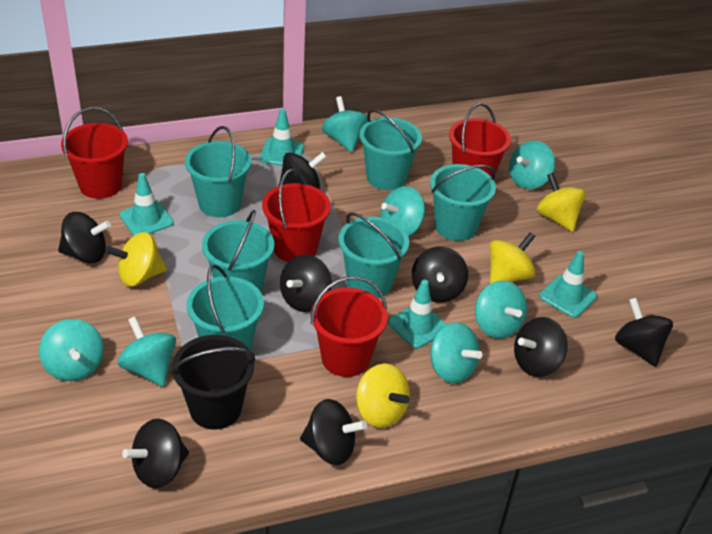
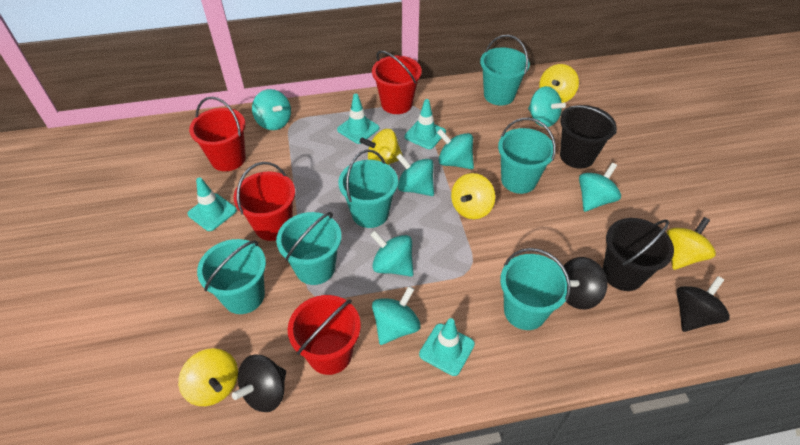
black bucket: 1 -> 2
black spinning top: 8 -> 3
yellow spinning top: 4 -> 5

